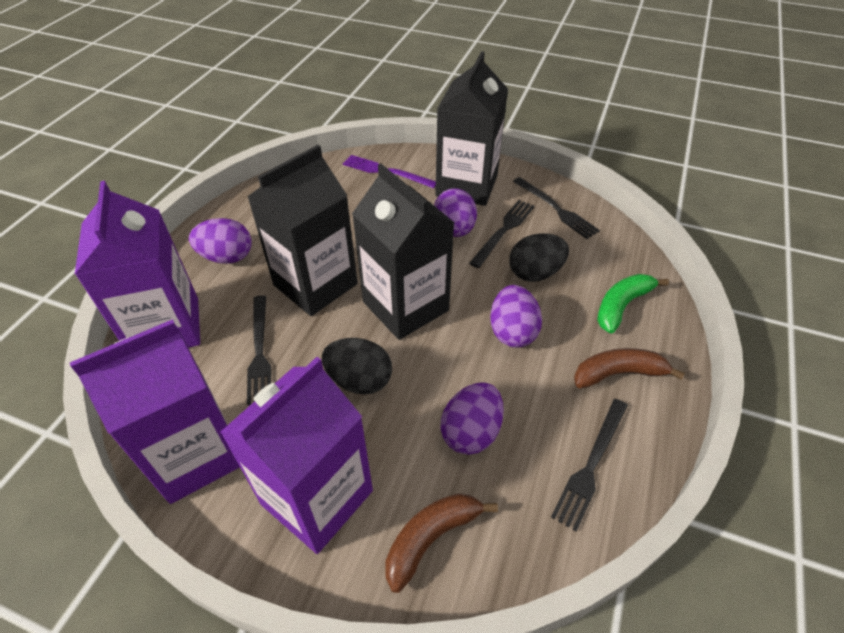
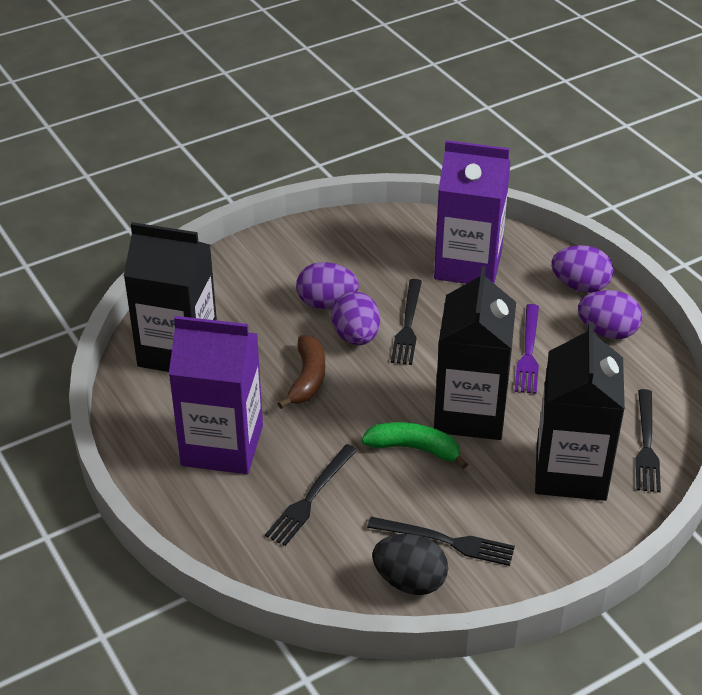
black egg: 2 -> 1
brown banana: 2 -> 1
purple carton: 3 -> 2

